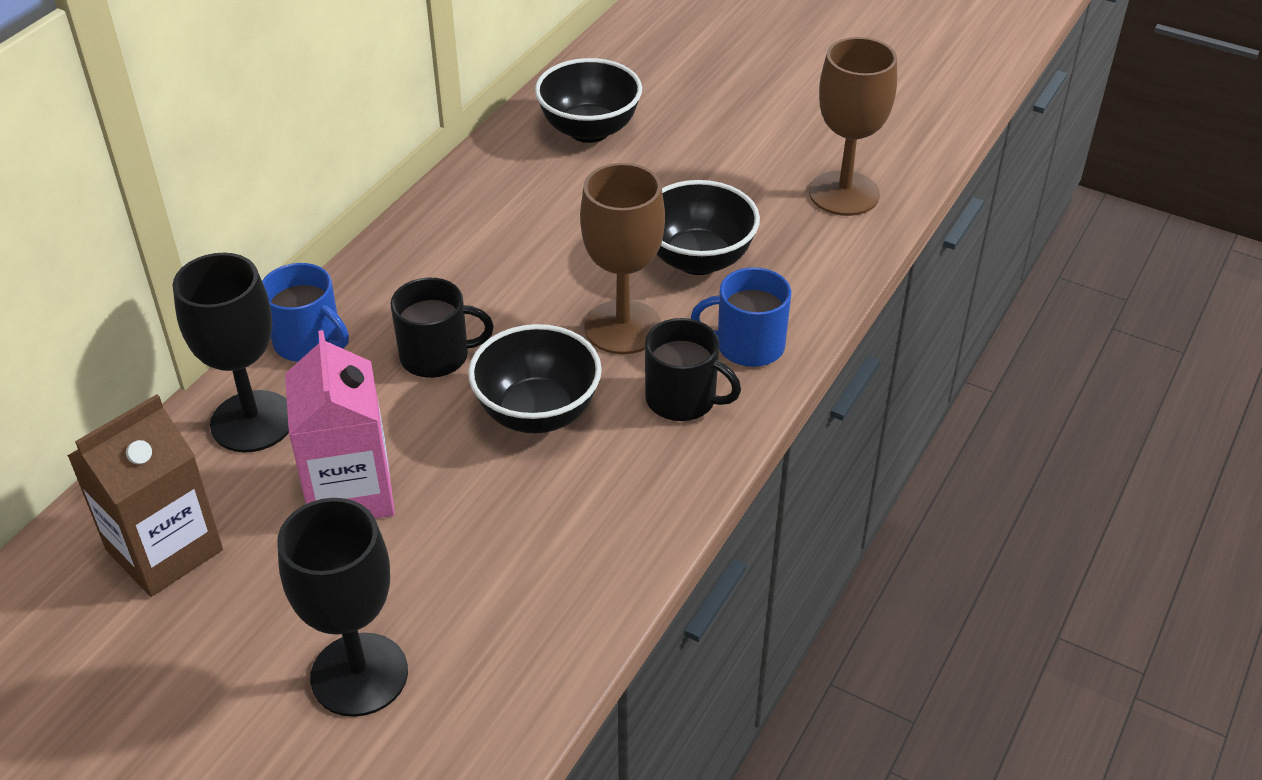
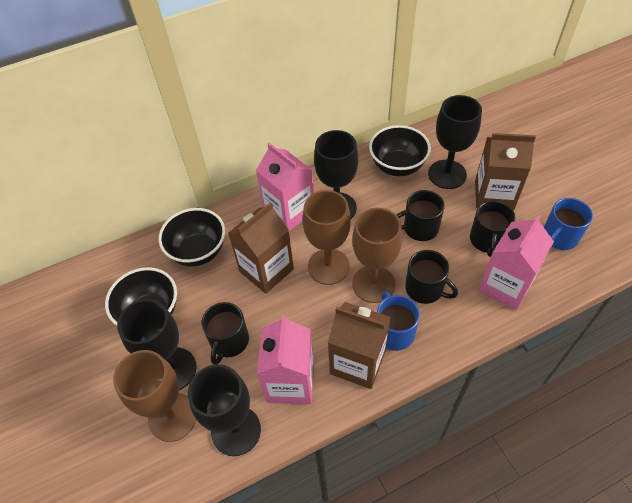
black goblet: 2 -> 4
black mug: 2 -> 4
brown carton: 1 -> 3
brown goblet: 2 -> 3
pink carton: 1 -> 3

